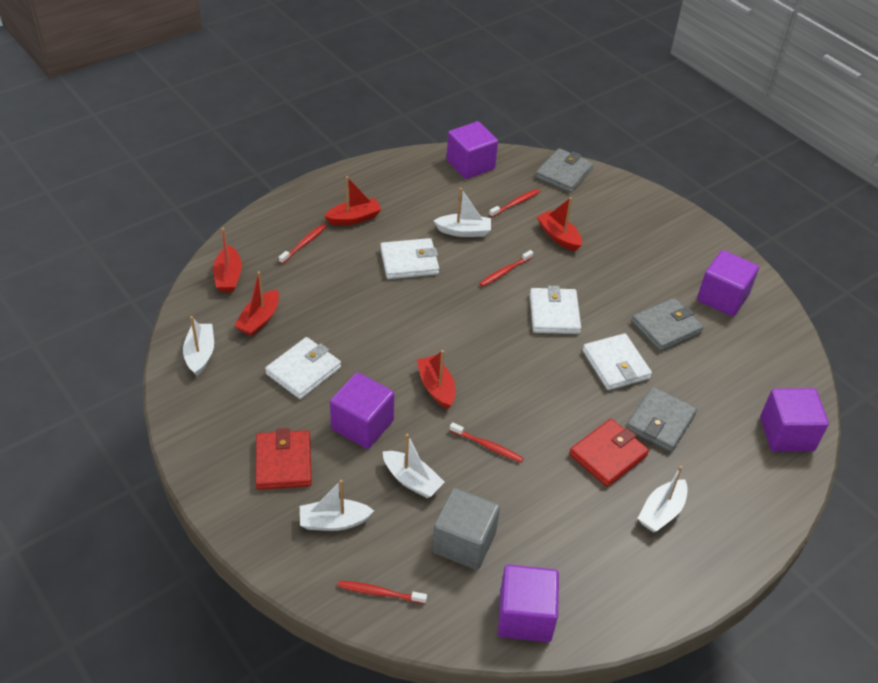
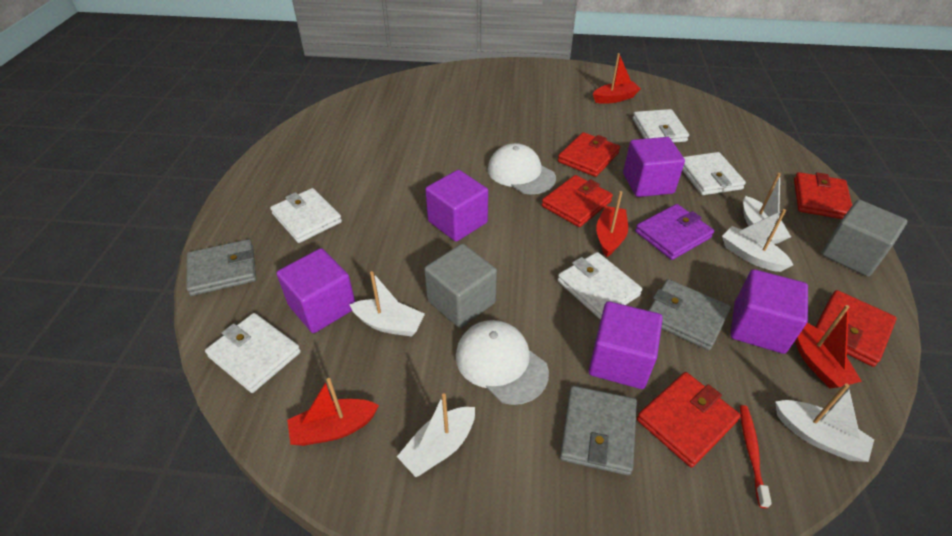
grey cube: 1 -> 2
purple wallet: 0 -> 1
red boat: 5 -> 4
red toothbrush: 5 -> 1
red wallet: 2 -> 5
white cap: 0 -> 2
white wallet: 4 -> 5

